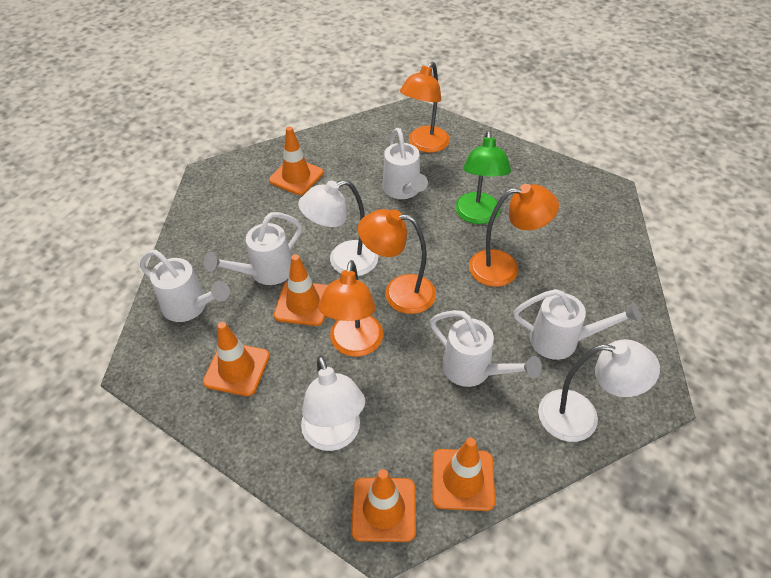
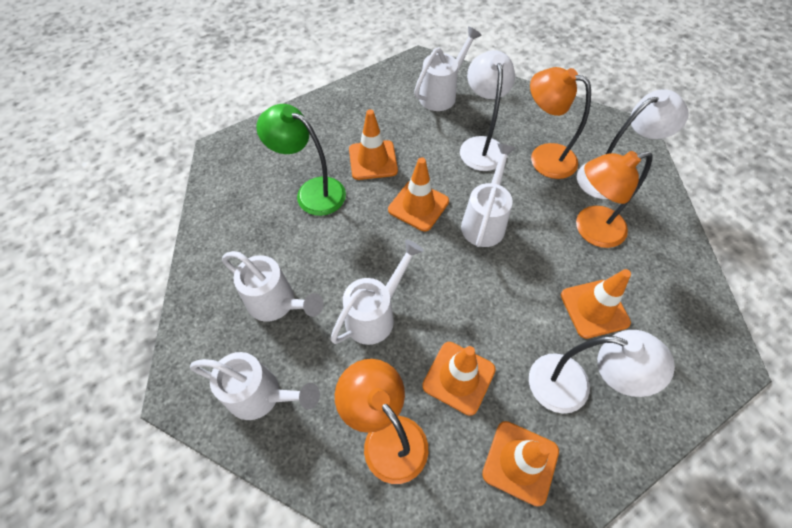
orange lamp: 4 -> 3

